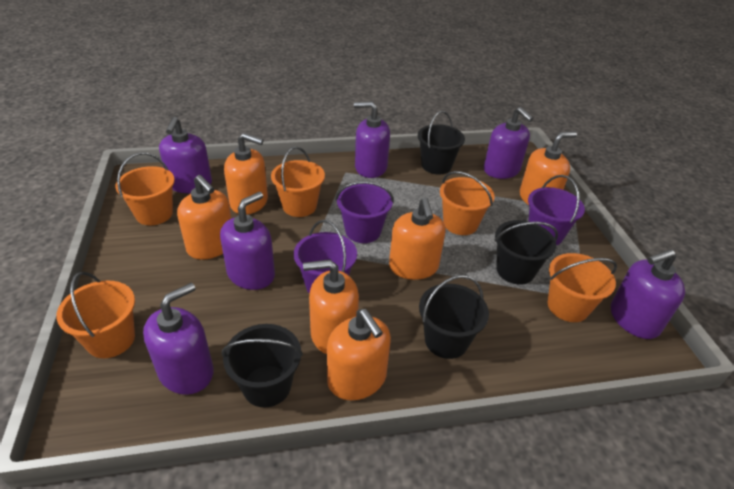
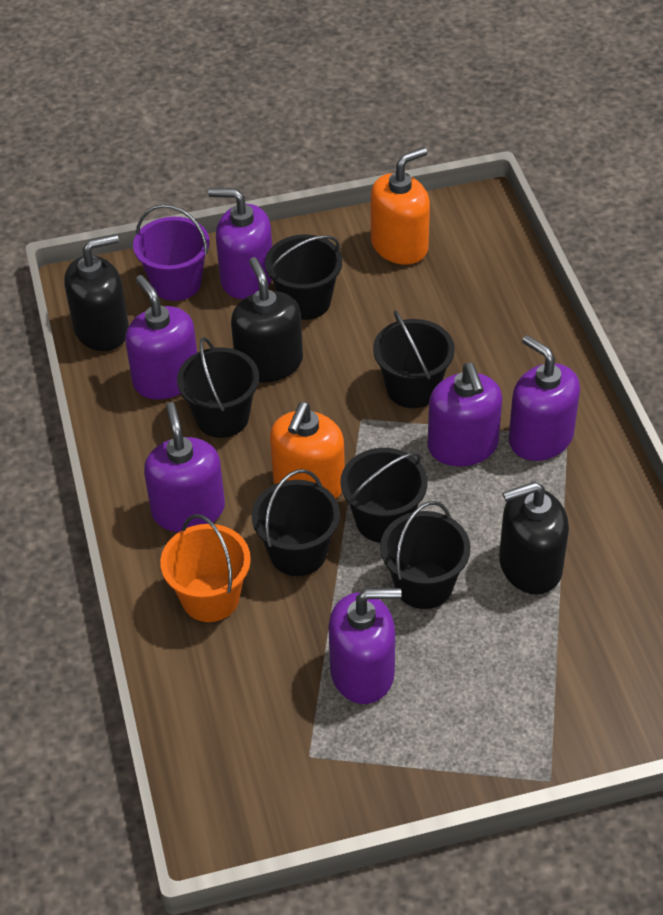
black bucket: 4 -> 6
black soap dispenser: 0 -> 3
orange bucket: 5 -> 1
orange soap dispenser: 6 -> 2
purple bucket: 3 -> 1

